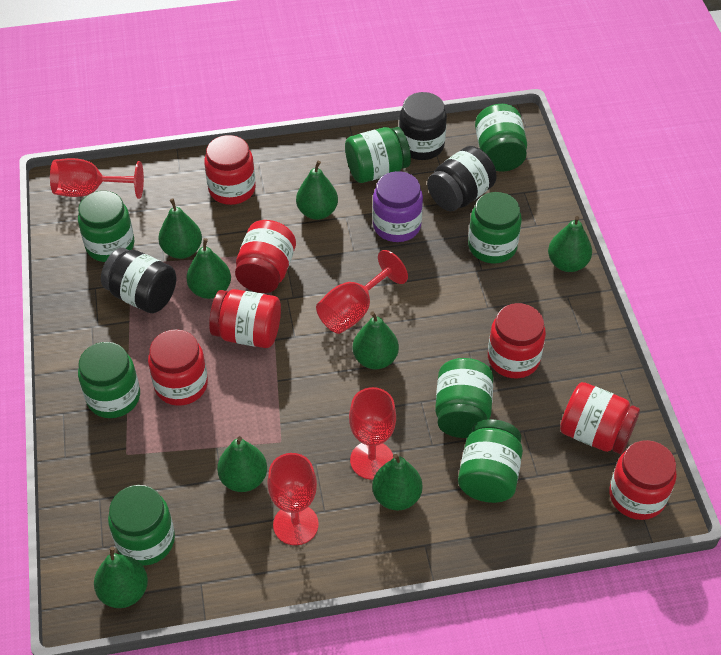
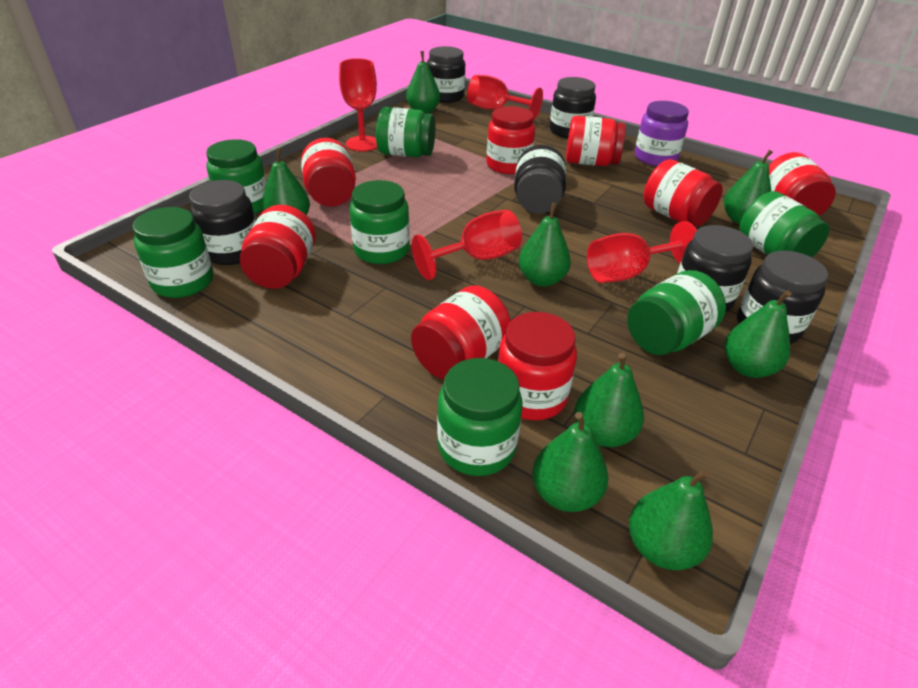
black jar: 3 -> 6
green jar: 8 -> 7
red jar: 7 -> 8

